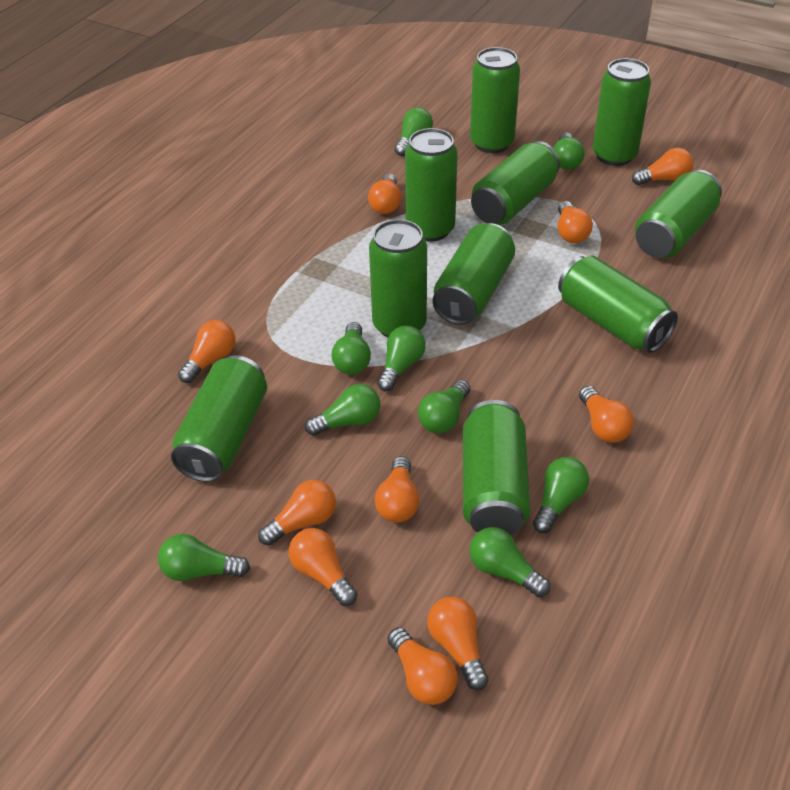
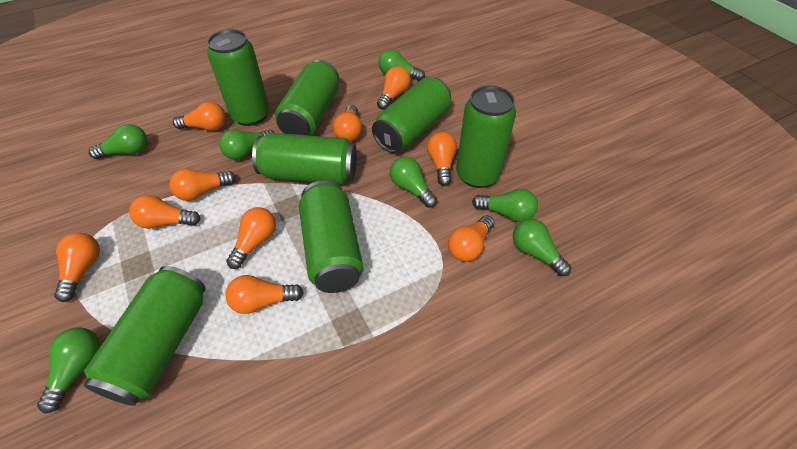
green can: 10 -> 7
green light bulb: 9 -> 7

